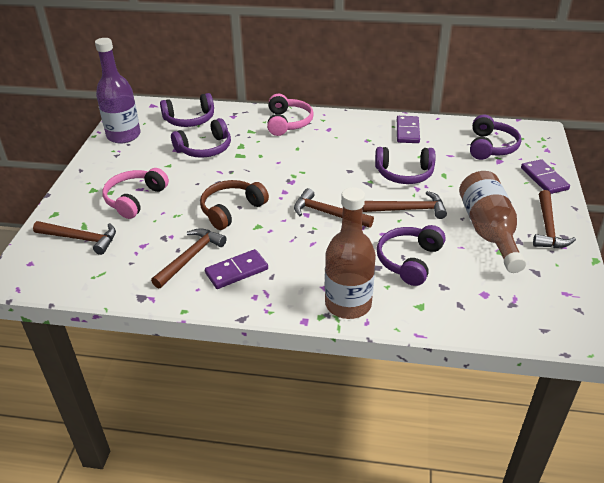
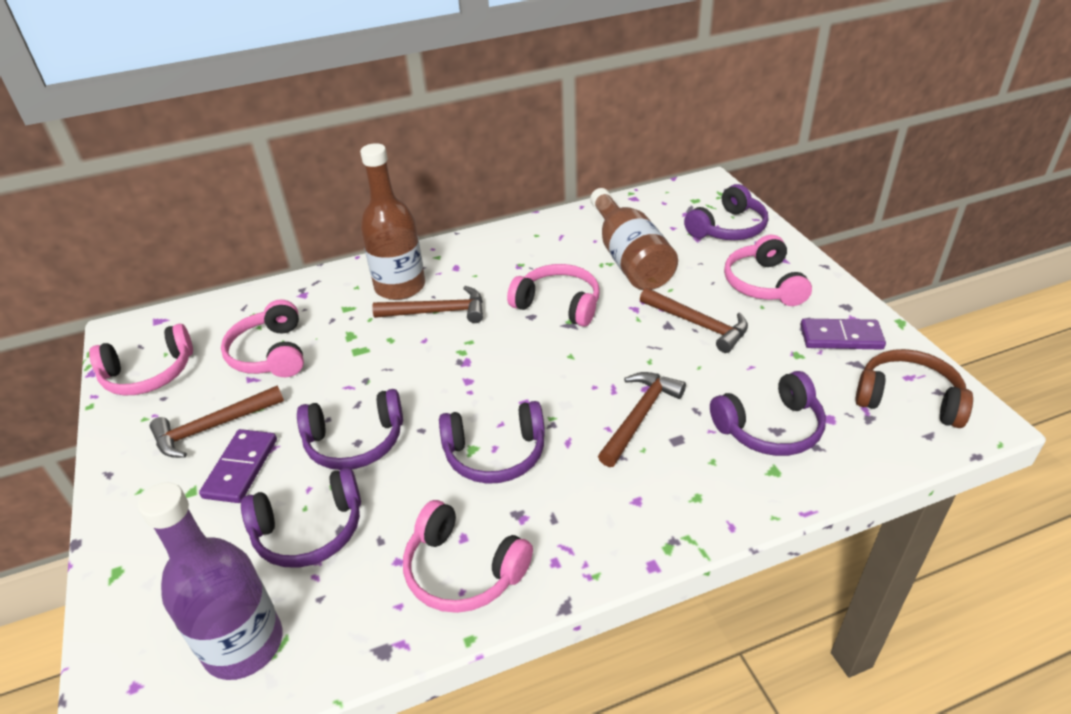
brown hammer: 5 -> 4
pink headphones: 2 -> 5
purple domino: 3 -> 2

